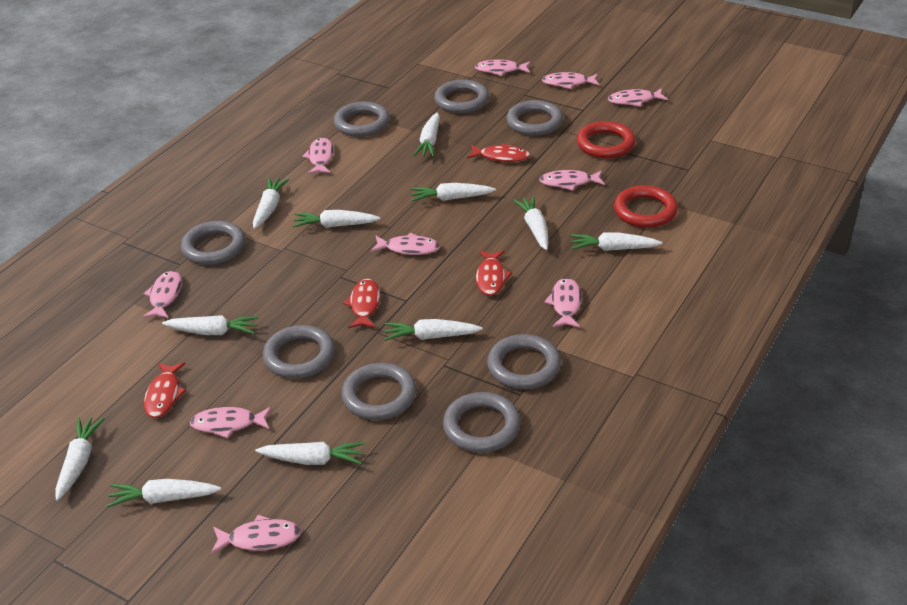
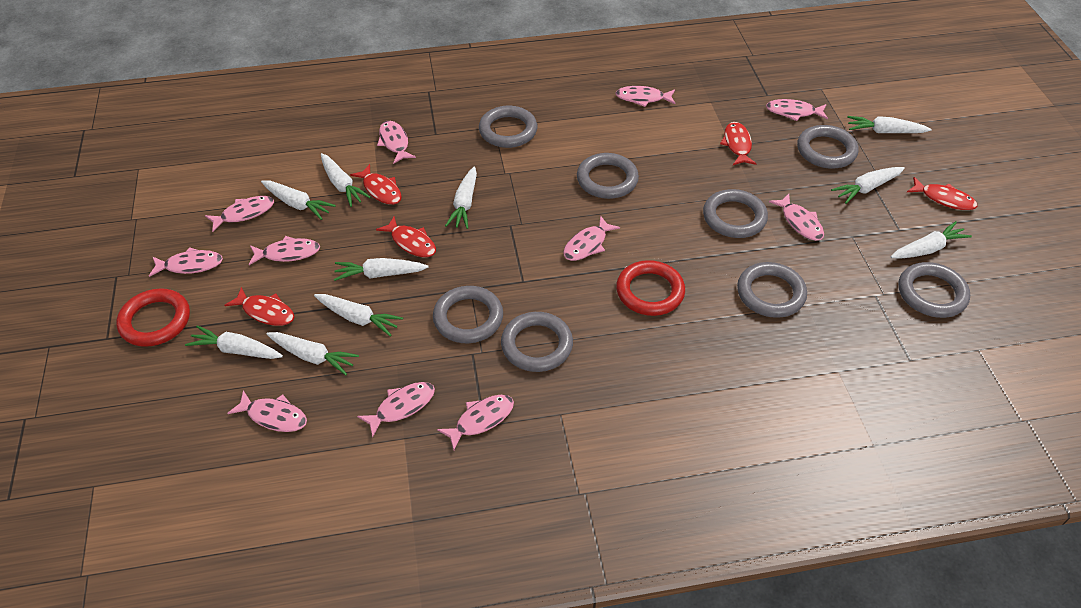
pink fish: 10 -> 11
red fish: 4 -> 5
white carrot: 11 -> 10

